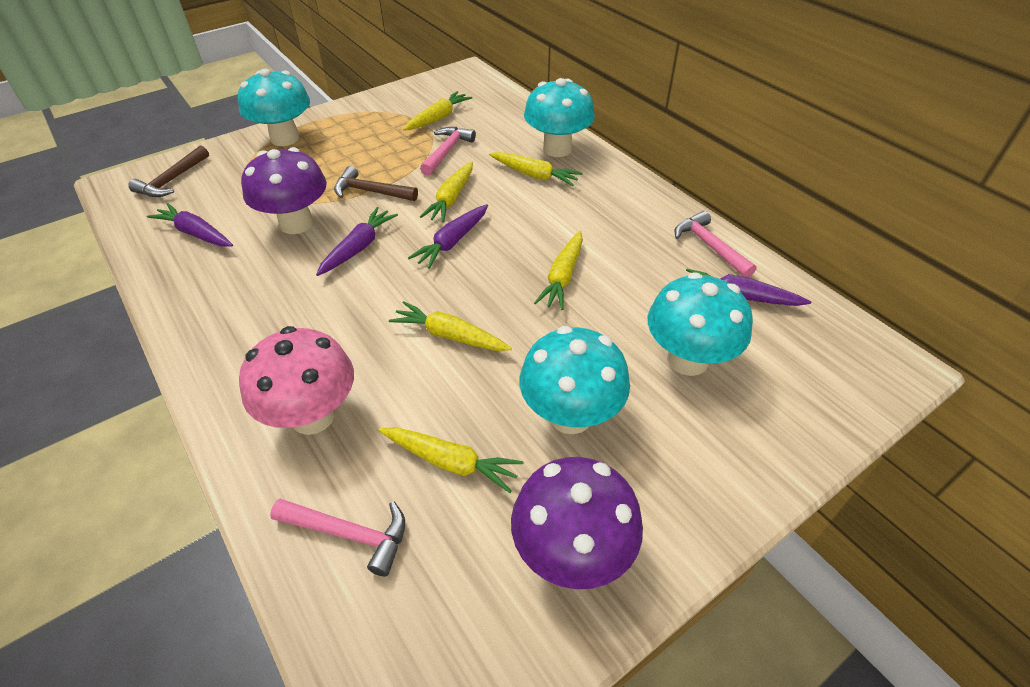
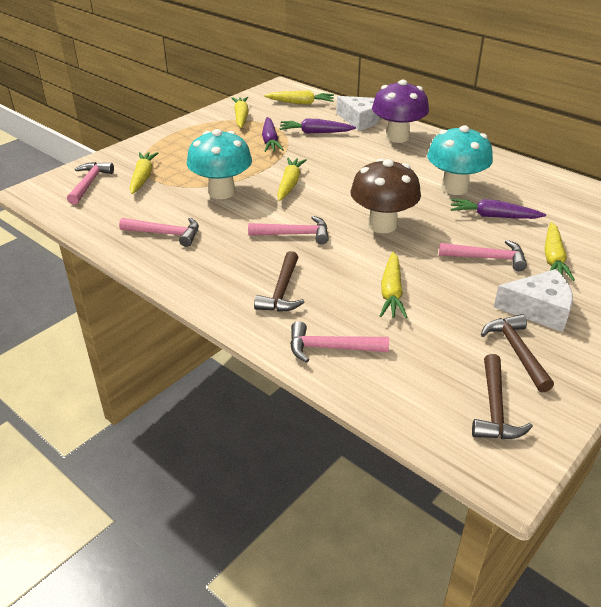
brown hammer: 2 -> 3
brown mushroom: 0 -> 1
pink hammer: 3 -> 5
pink mushroom: 1 -> 0
purple carrot: 4 -> 3
purple mushroom: 2 -> 1
turquoise mushroom: 4 -> 2
white cheese: 0 -> 2

